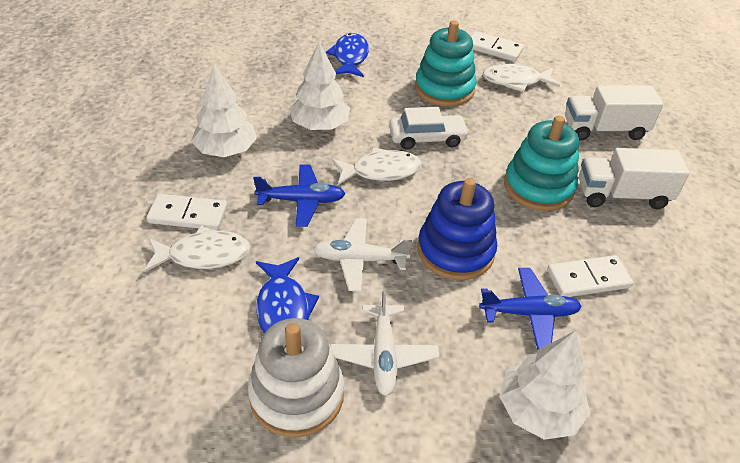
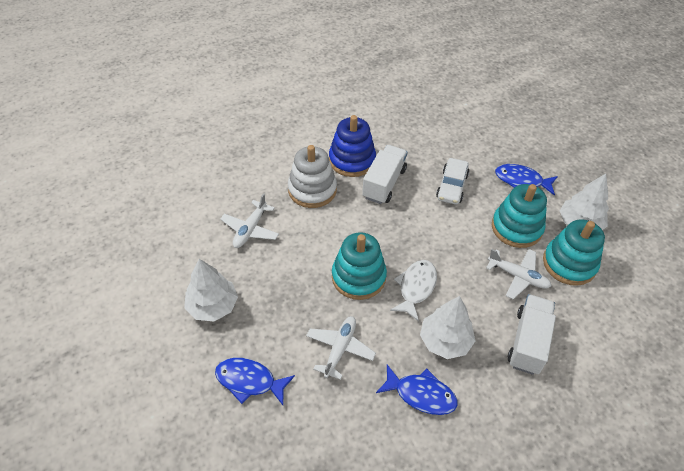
blue fish: 2 -> 3
blue plane: 2 -> 0
turquoise stacking toy: 2 -> 3
white domino: 3 -> 0
white fish: 3 -> 1
white plane: 2 -> 3

